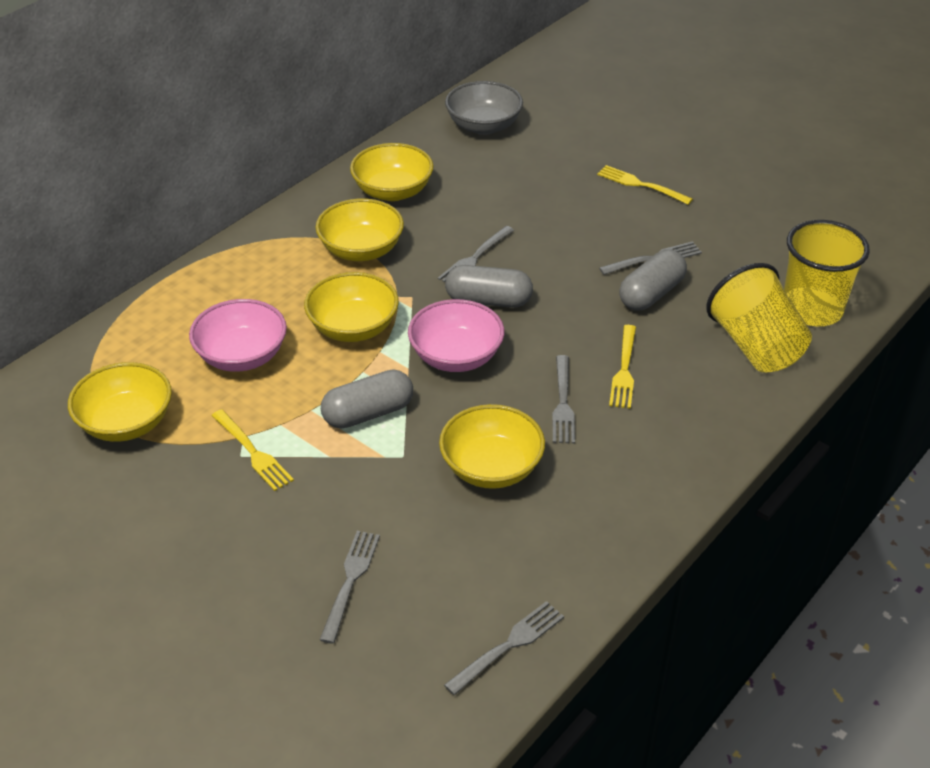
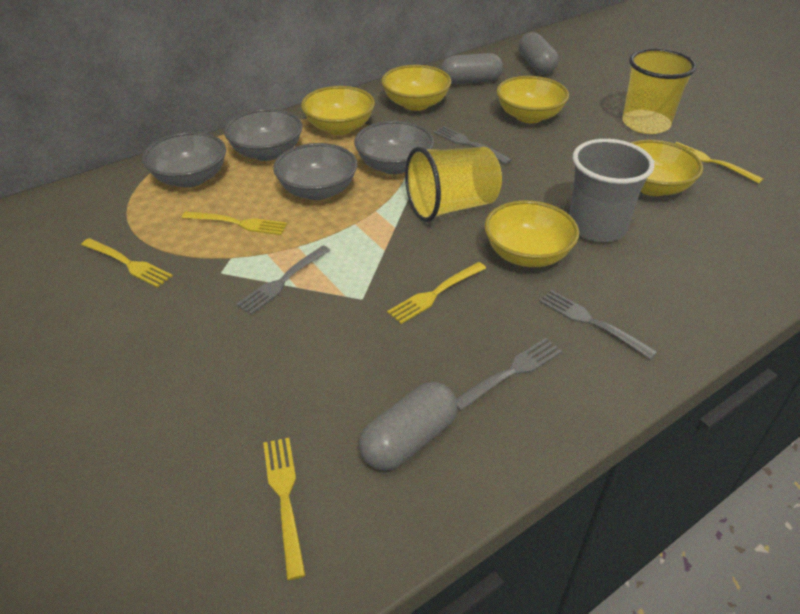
grey bowl: 1 -> 4
grey cup: 0 -> 1
grey fork: 5 -> 4
pink bowl: 2 -> 0
yellow fork: 3 -> 5

